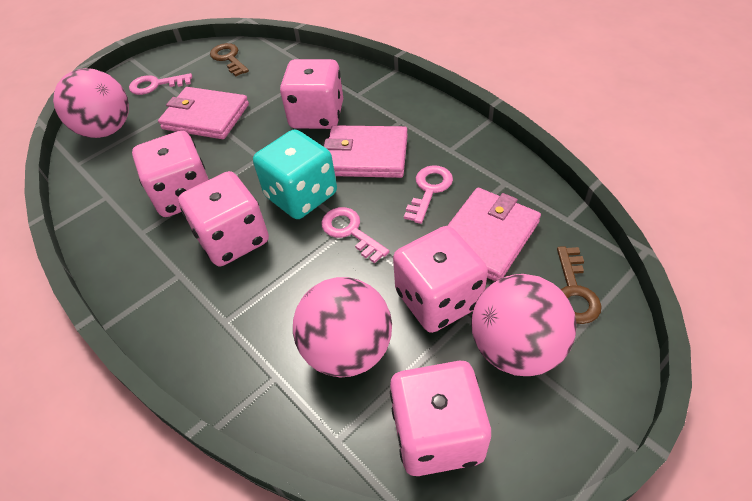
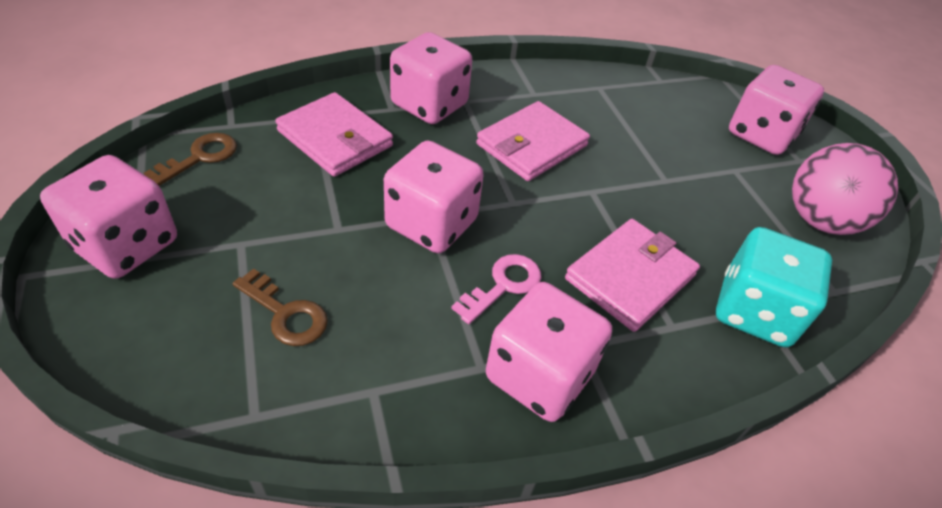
pink ball: 3 -> 1
pink key: 3 -> 1

